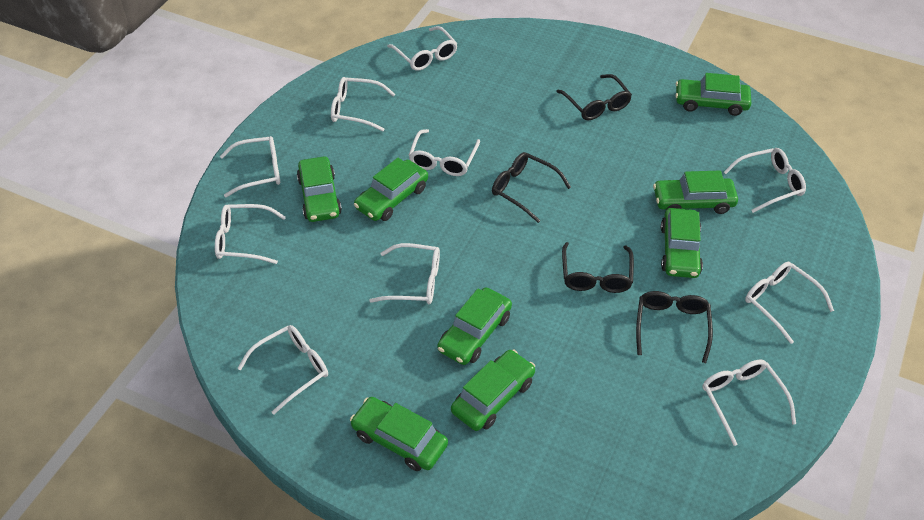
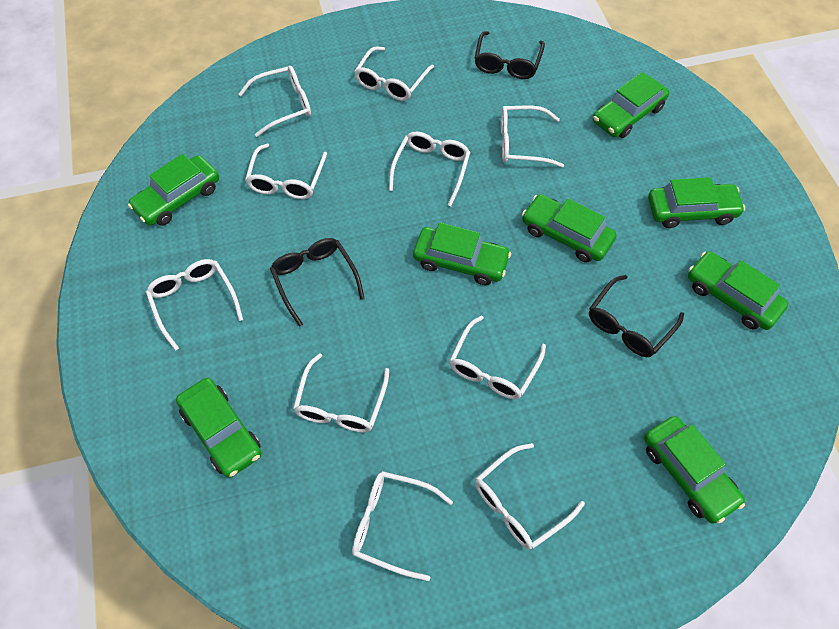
black glasses: 4 -> 3

